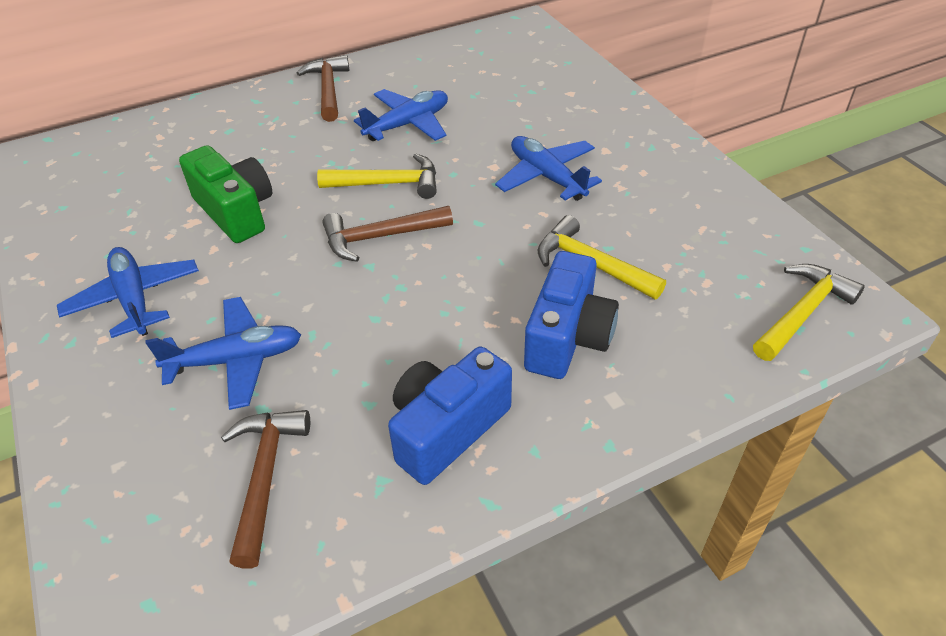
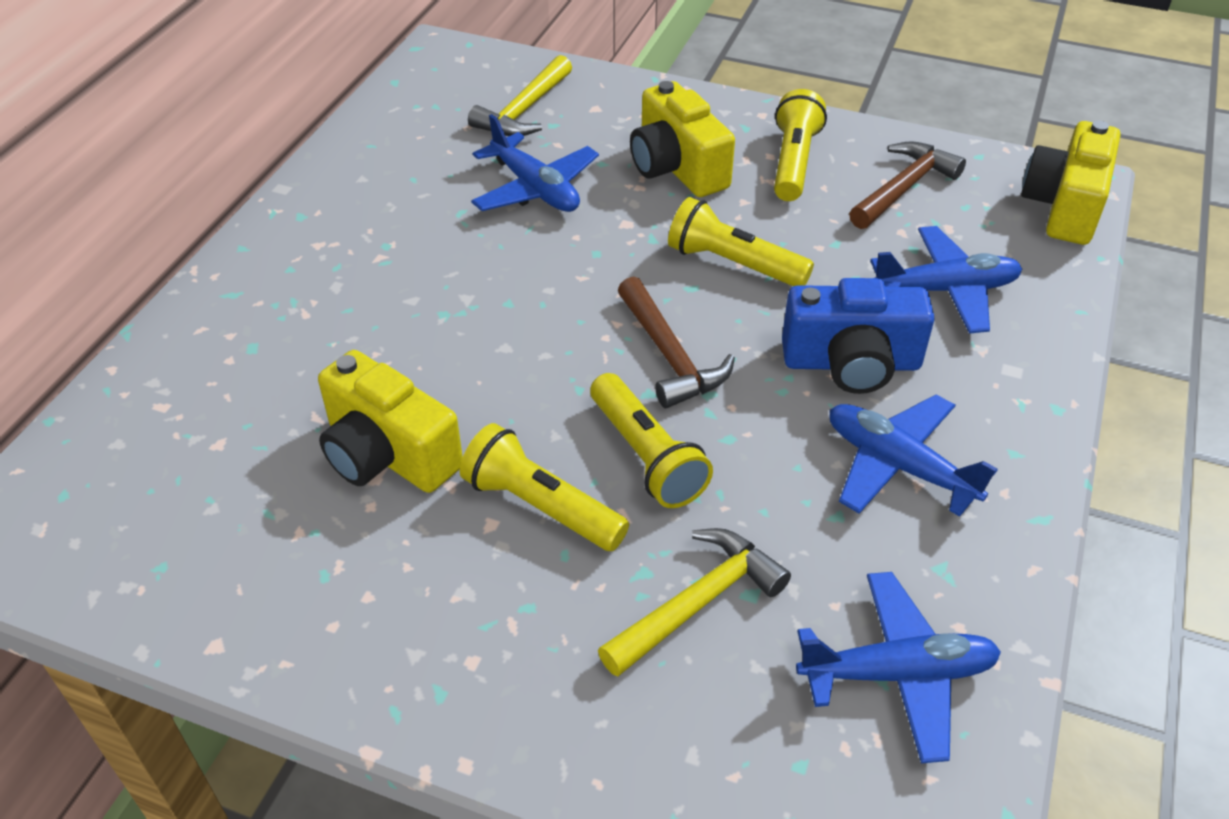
blue camera: 2 -> 1
brown hammer: 3 -> 2
green camera: 1 -> 0
yellow camera: 0 -> 3
yellow flashlight: 0 -> 4
yellow hammer: 3 -> 2

